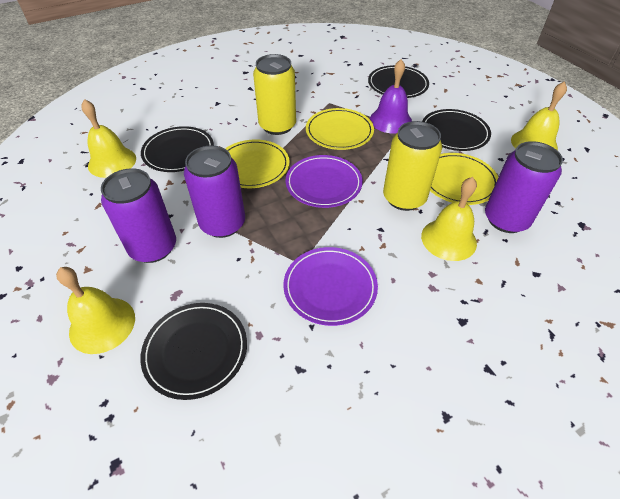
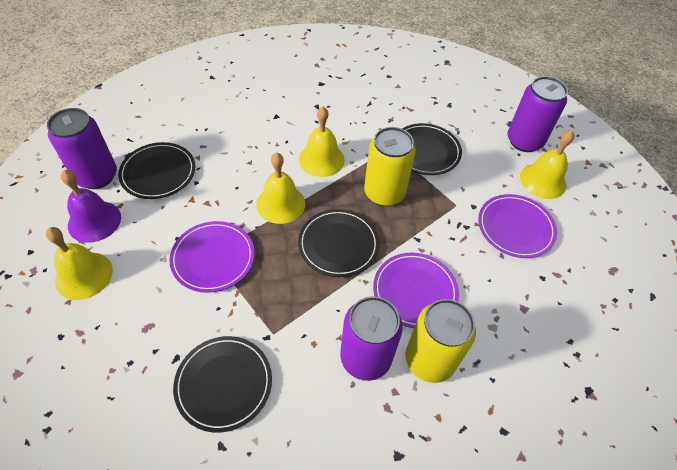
purple plate: 2 -> 3
yellow plate: 3 -> 0

